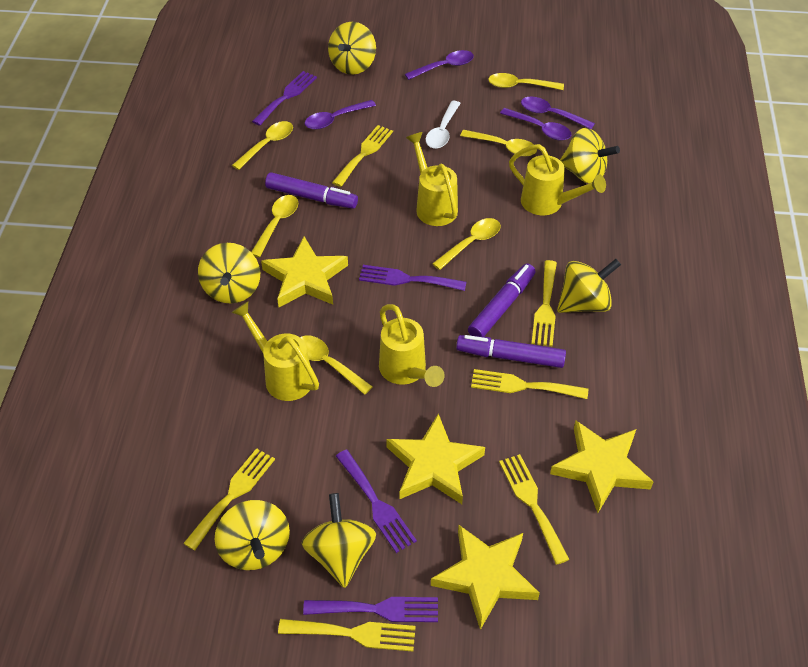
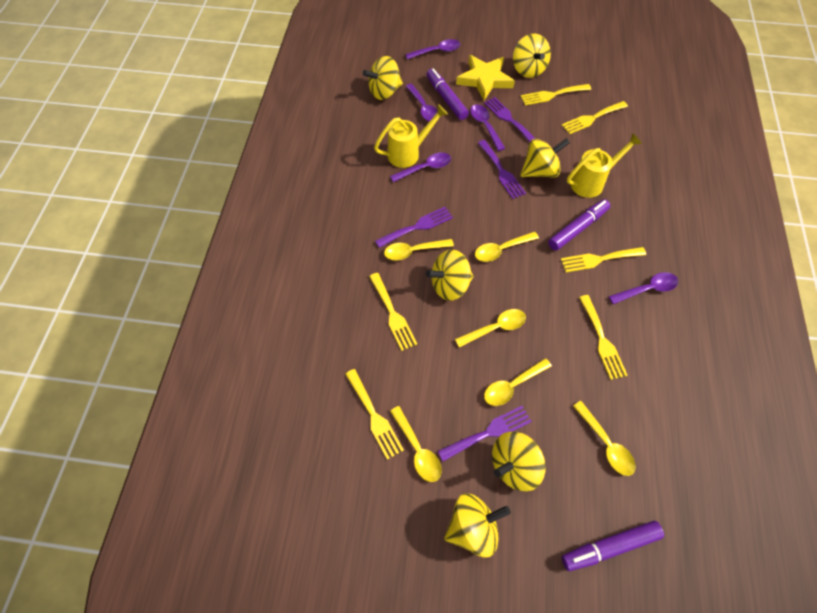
purple spoon: 4 -> 5
white spoon: 1 -> 0
yellow star: 4 -> 1
yellow watering can: 4 -> 2

